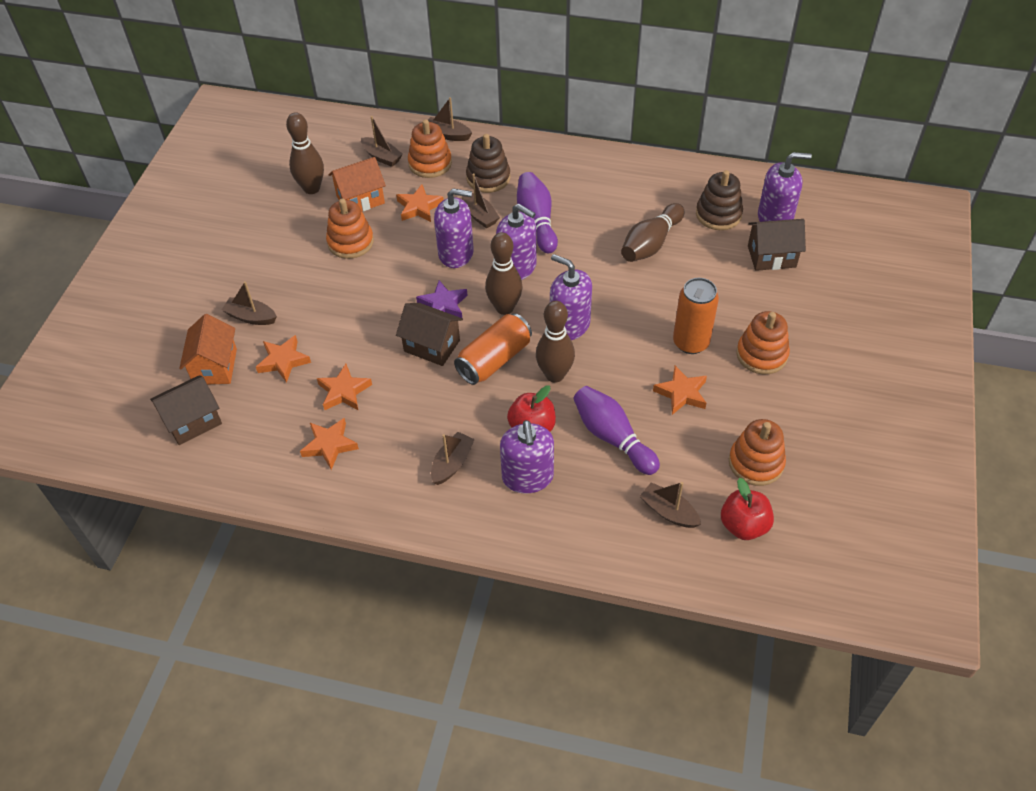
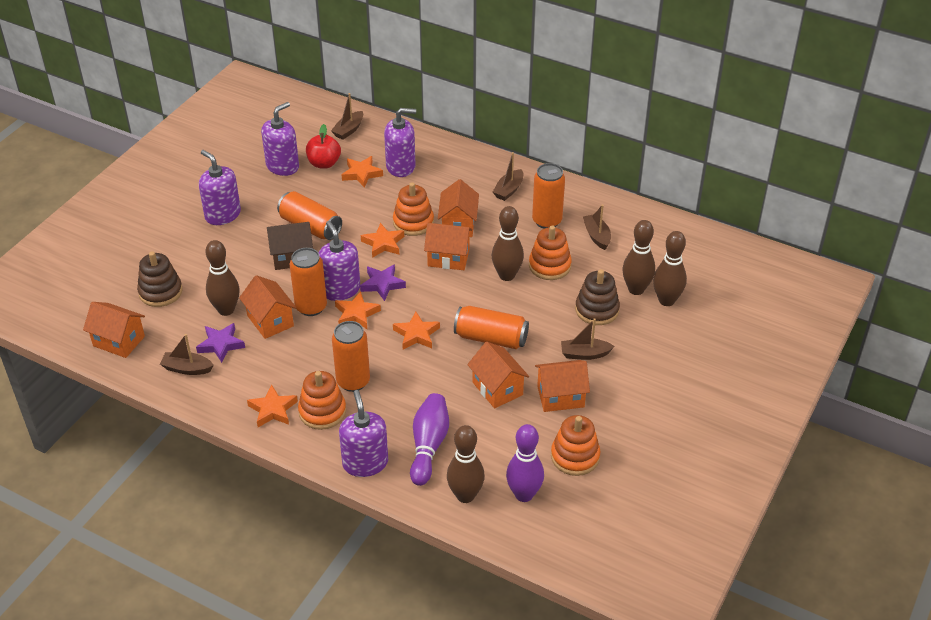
brown boat: 6 -> 5
brown bowling pin: 4 -> 5
brown house: 3 -> 1
orange can: 2 -> 5
orange house: 2 -> 6
purple star: 1 -> 2
red apple: 2 -> 1

